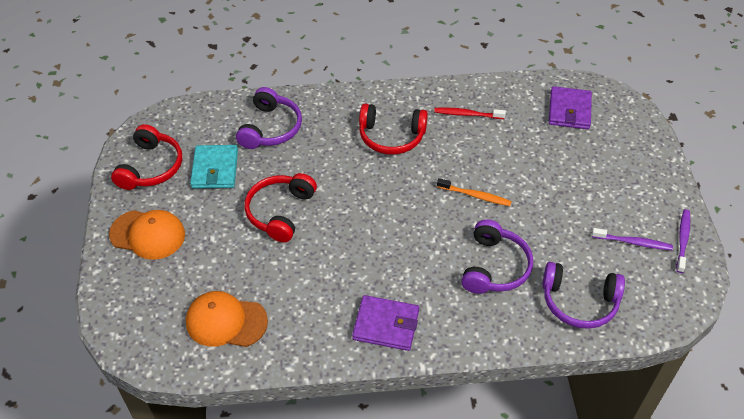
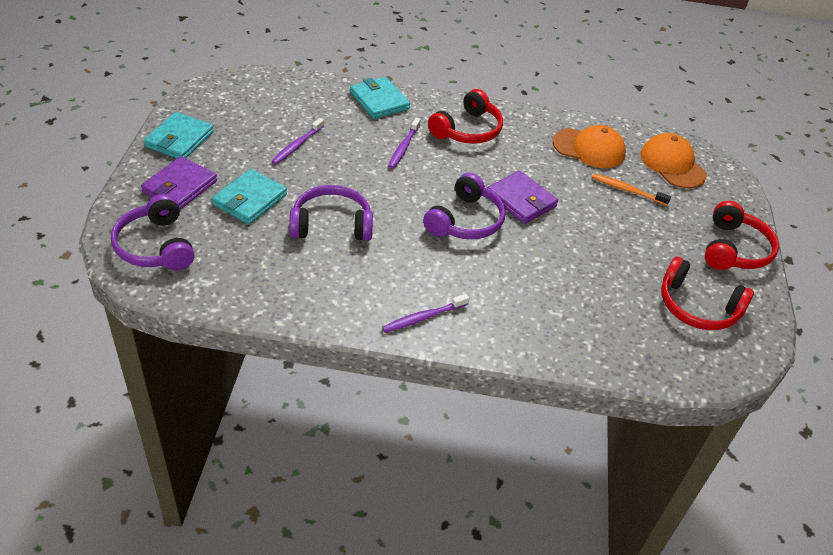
purple toothbrush: 2 -> 3
red toothbrush: 1 -> 0
turquoise wallet: 1 -> 3

